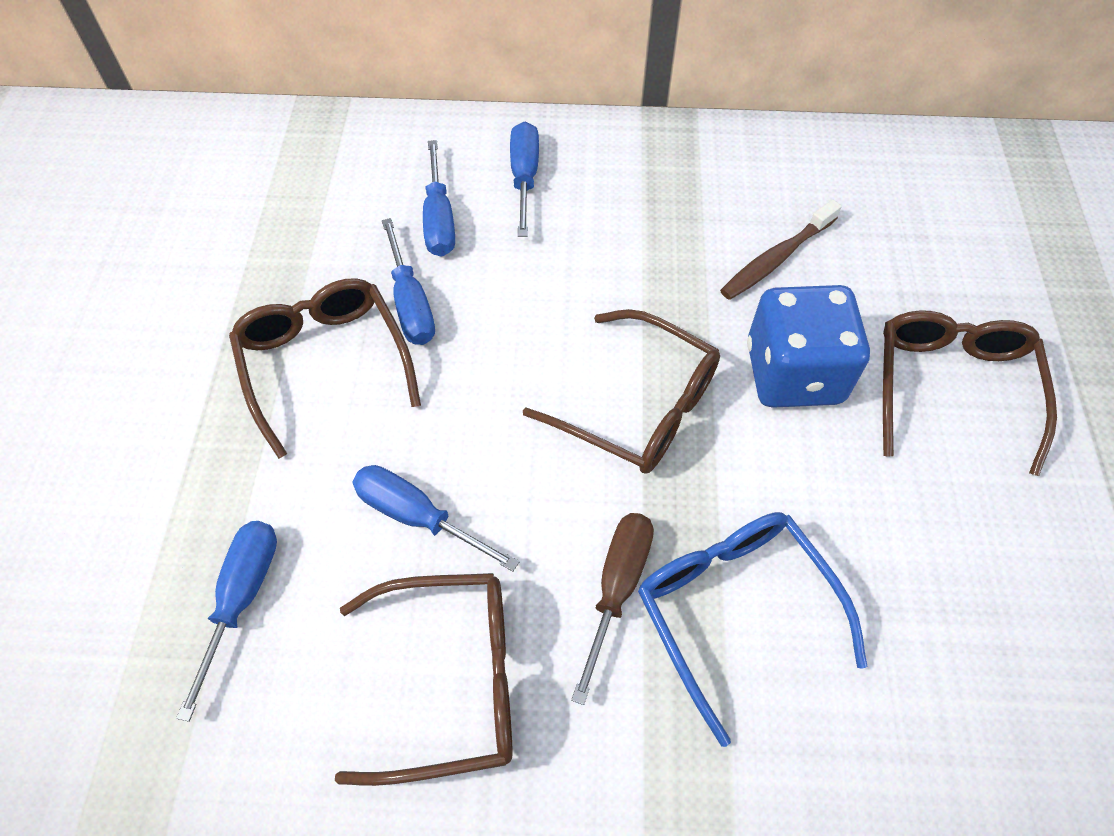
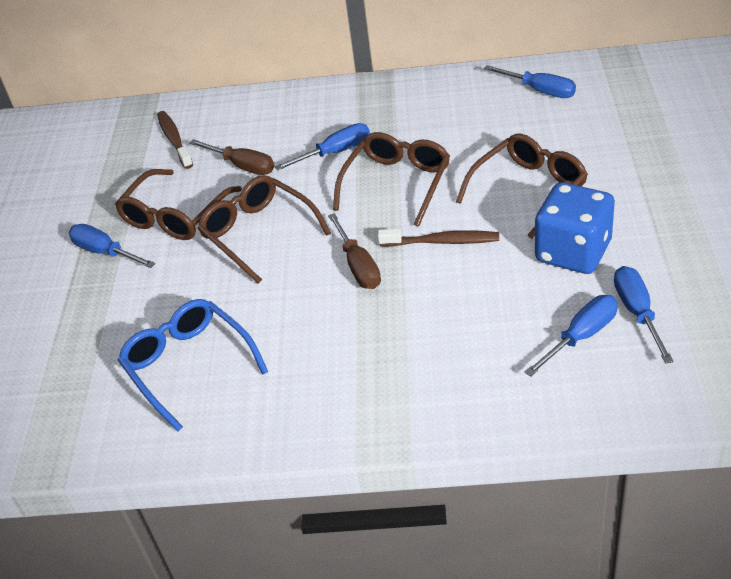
brown screwdriver: 1 -> 2
brown toothbrush: 1 -> 2

